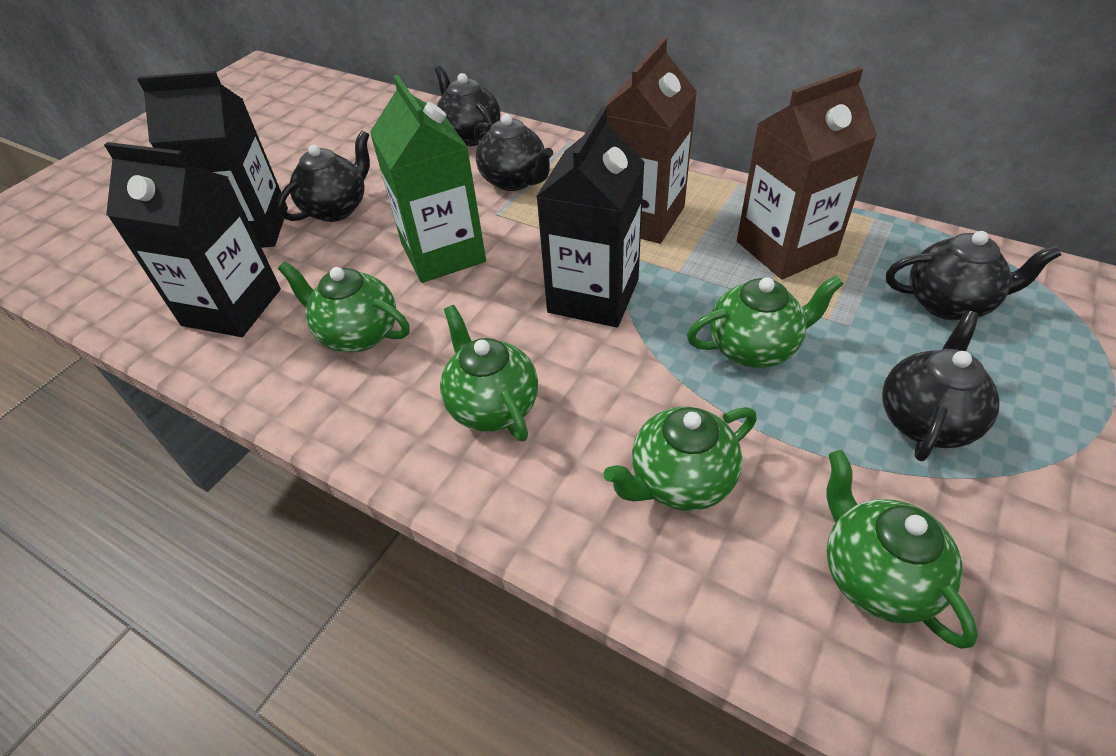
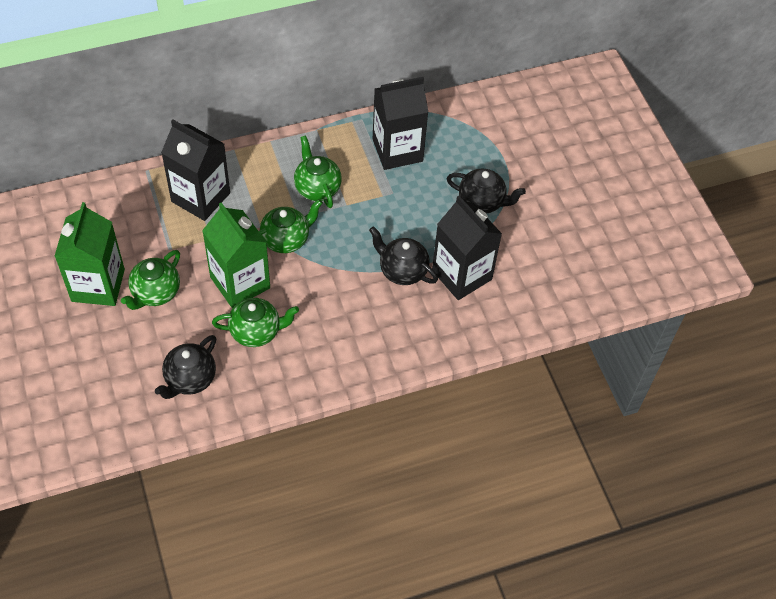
black teapot: 5 -> 3
brown carton: 2 -> 0
green carton: 1 -> 2
green teapot: 5 -> 4

